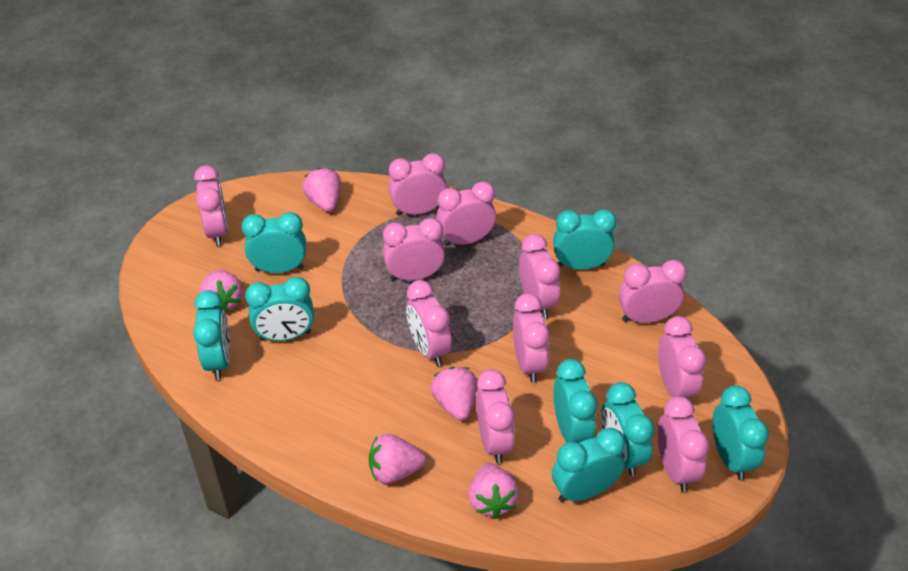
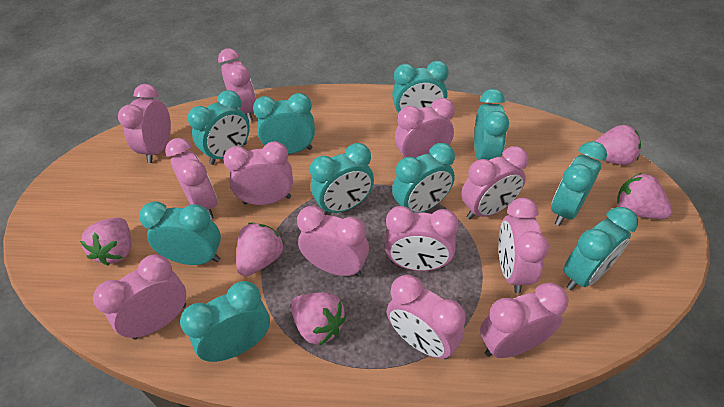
pink clock: 11 -> 12
turquoise clock: 8 -> 10

